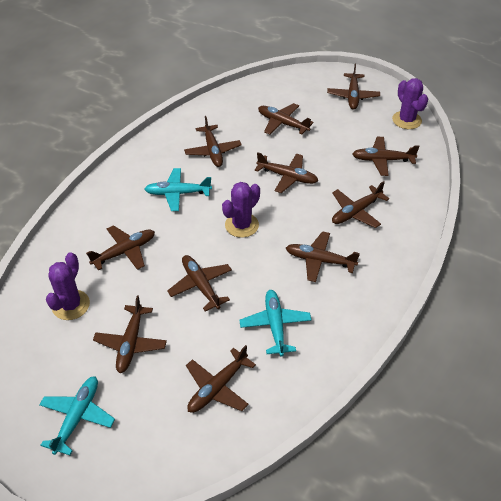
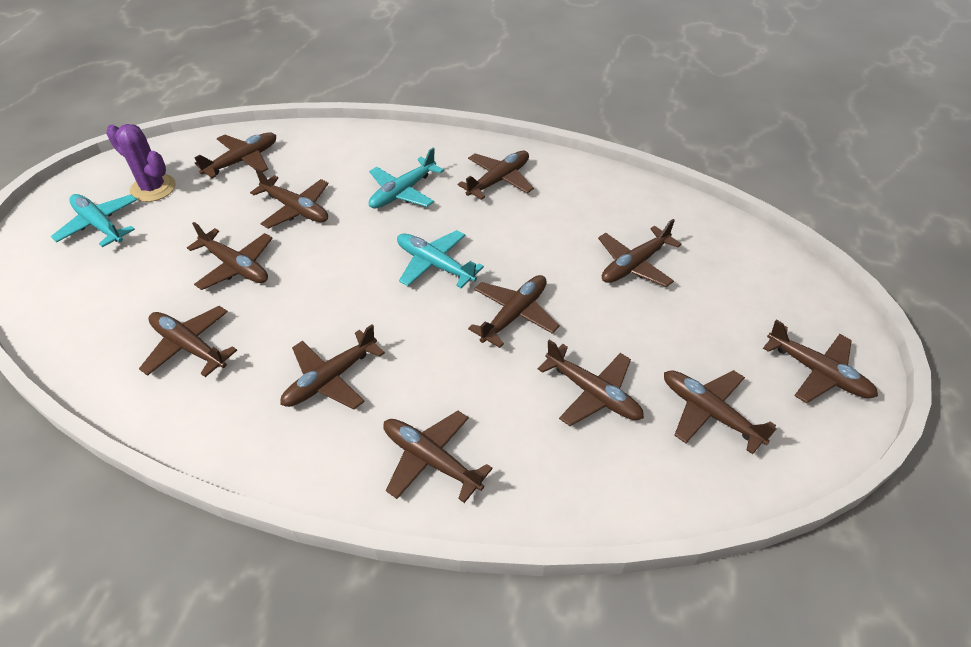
brown plane: 11 -> 12
purple cactus: 3 -> 1

